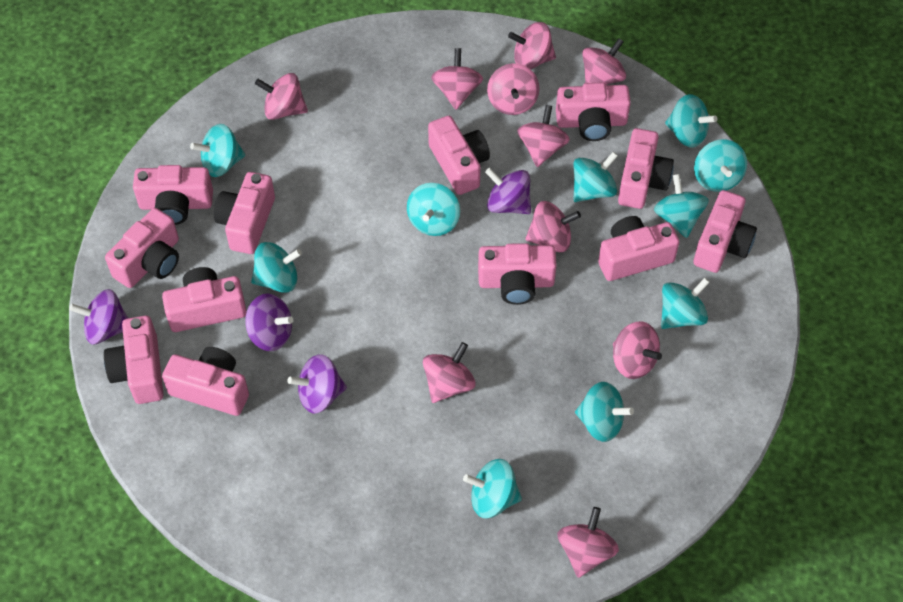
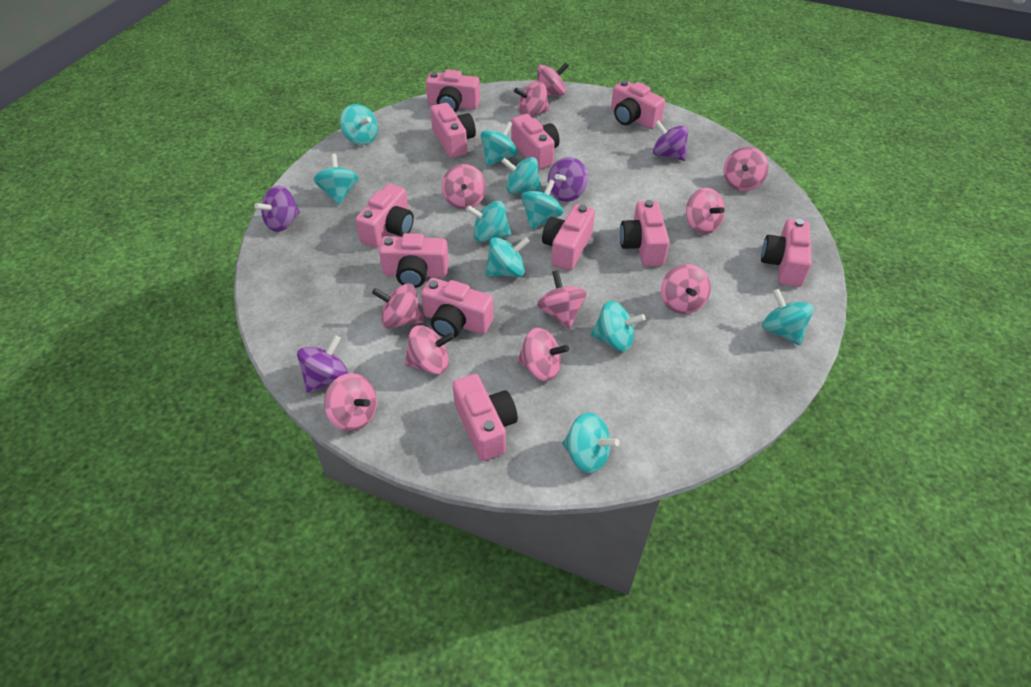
pink camera: 12 -> 11
pink spinning top: 10 -> 11

